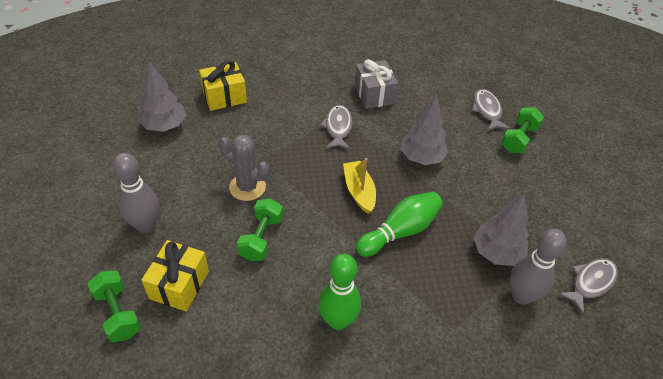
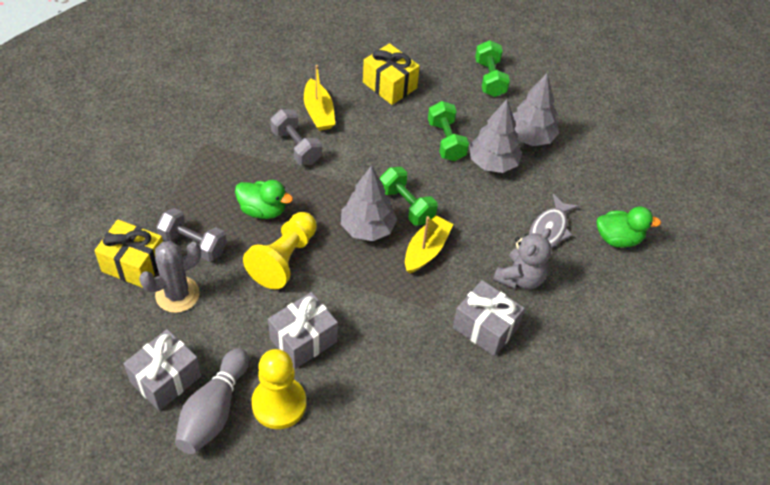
green bowling pin: 2 -> 0
green duck: 0 -> 2
grey bowling pin: 2 -> 1
grey dumbbell: 0 -> 2
grey fish: 3 -> 1
grey gift: 1 -> 3
grey teddy bear: 0 -> 1
yellow boat: 1 -> 2
yellow pawn: 0 -> 2

